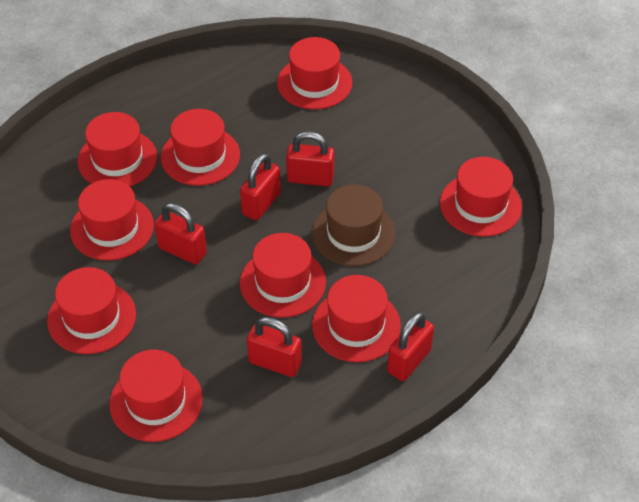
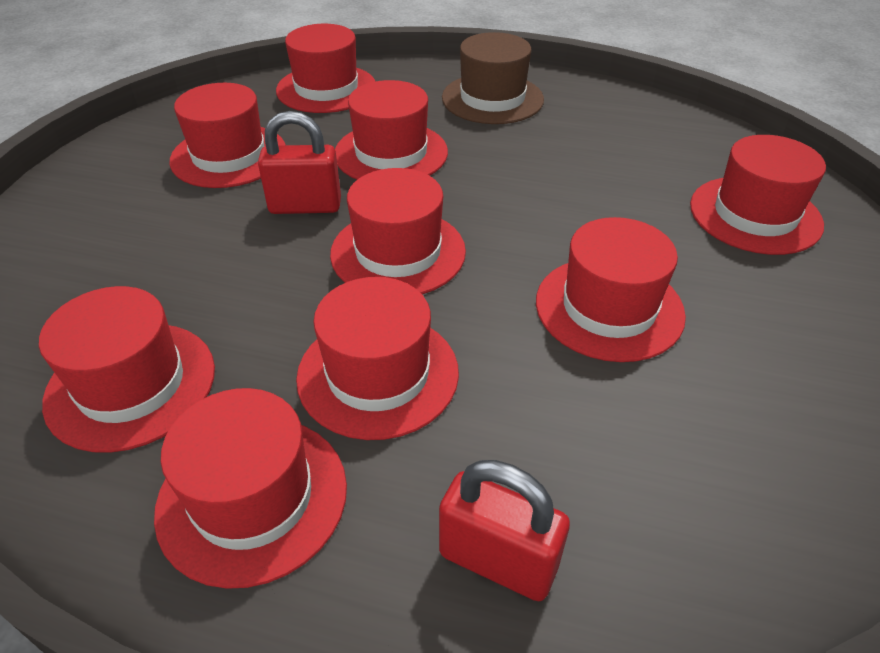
red padlock: 5 -> 2

